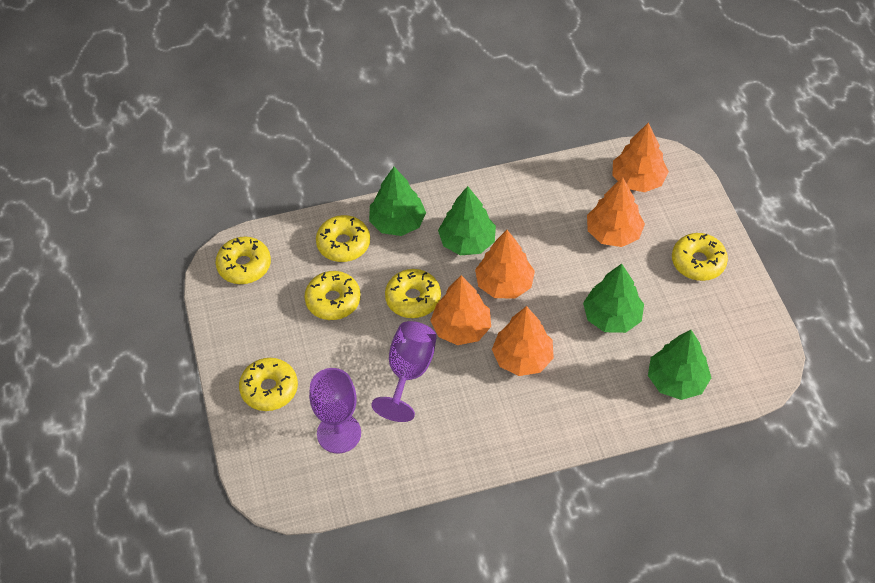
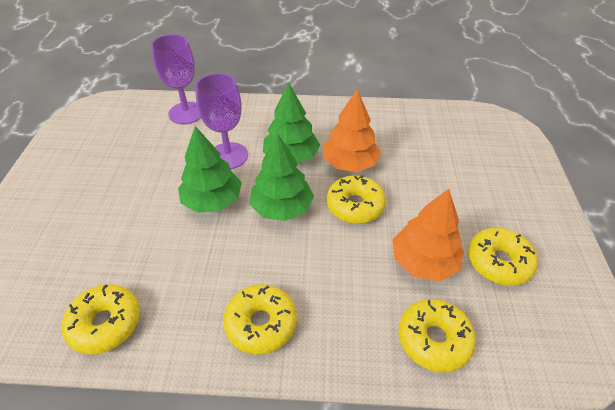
green tree: 4 -> 3
orange tree: 5 -> 2
yellow donut: 6 -> 5

